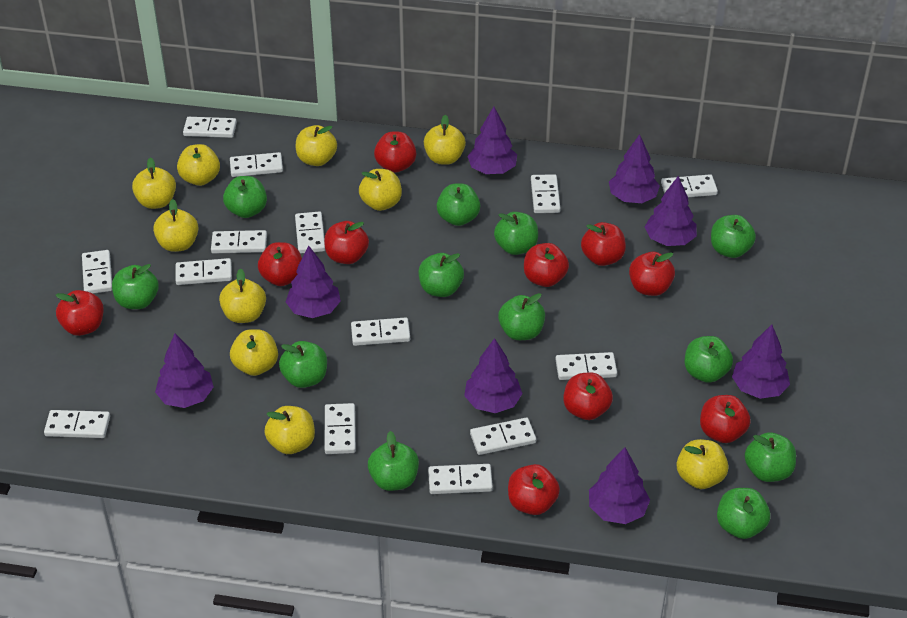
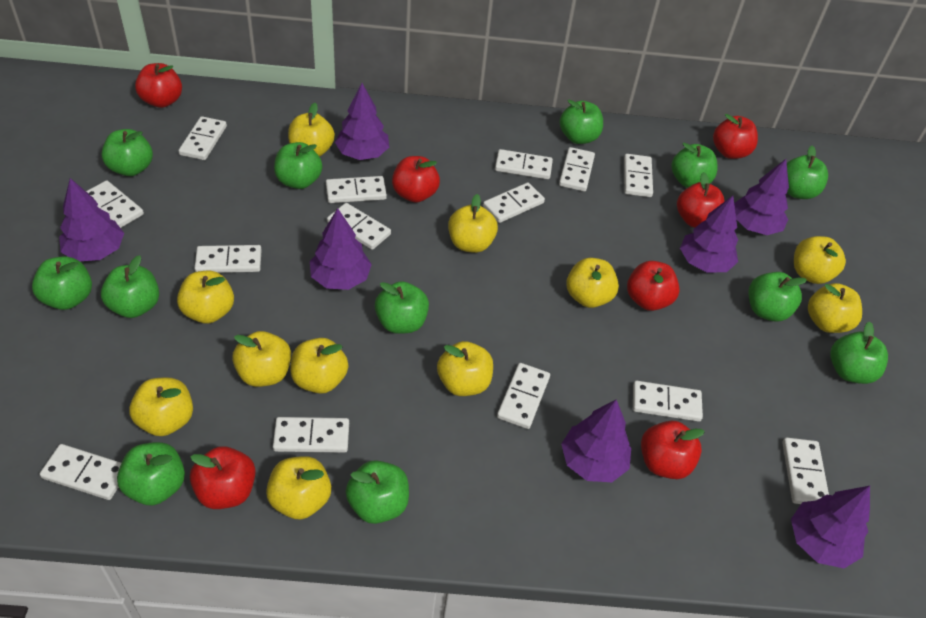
purple tree: 8 -> 7
red apple: 10 -> 7
yellow apple: 10 -> 11

